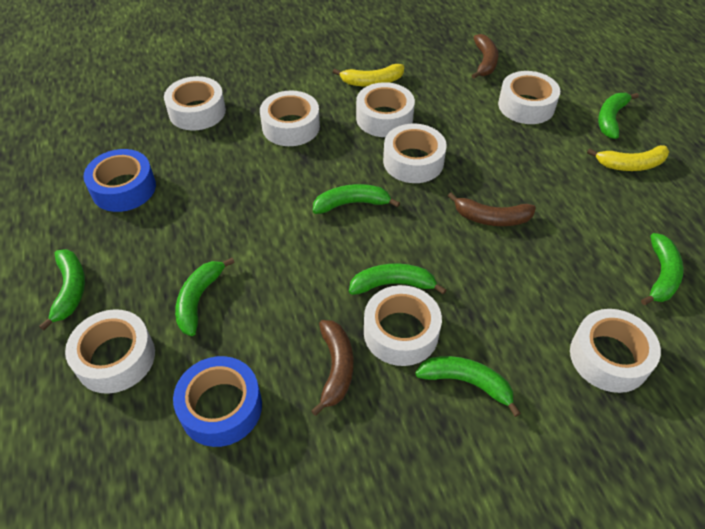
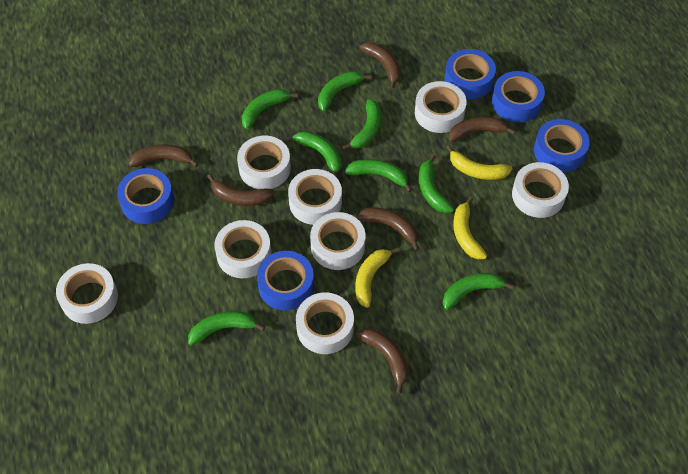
blue tape: 2 -> 5
brown banana: 3 -> 6
green banana: 7 -> 8
yellow banana: 2 -> 3

